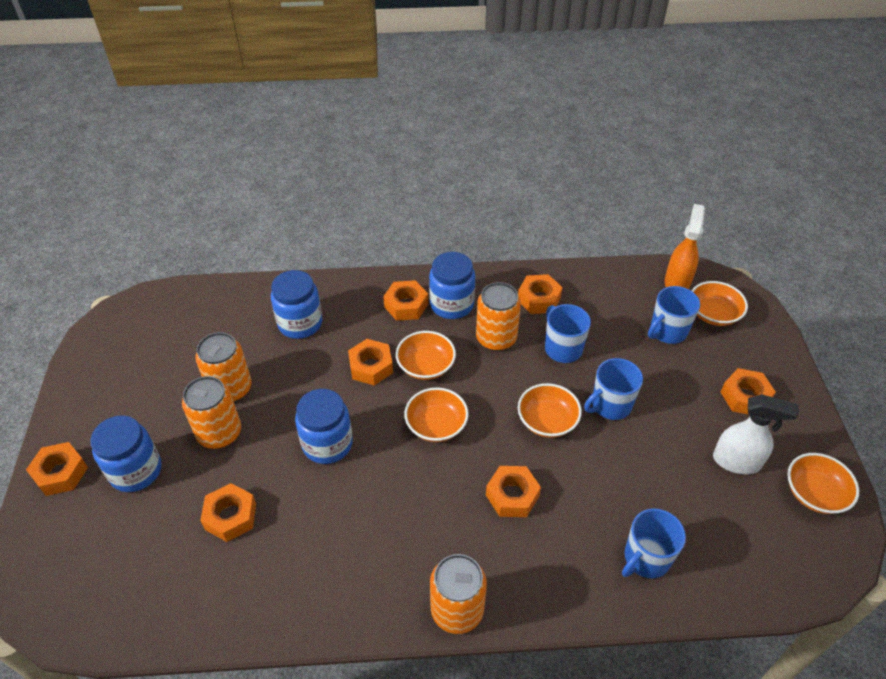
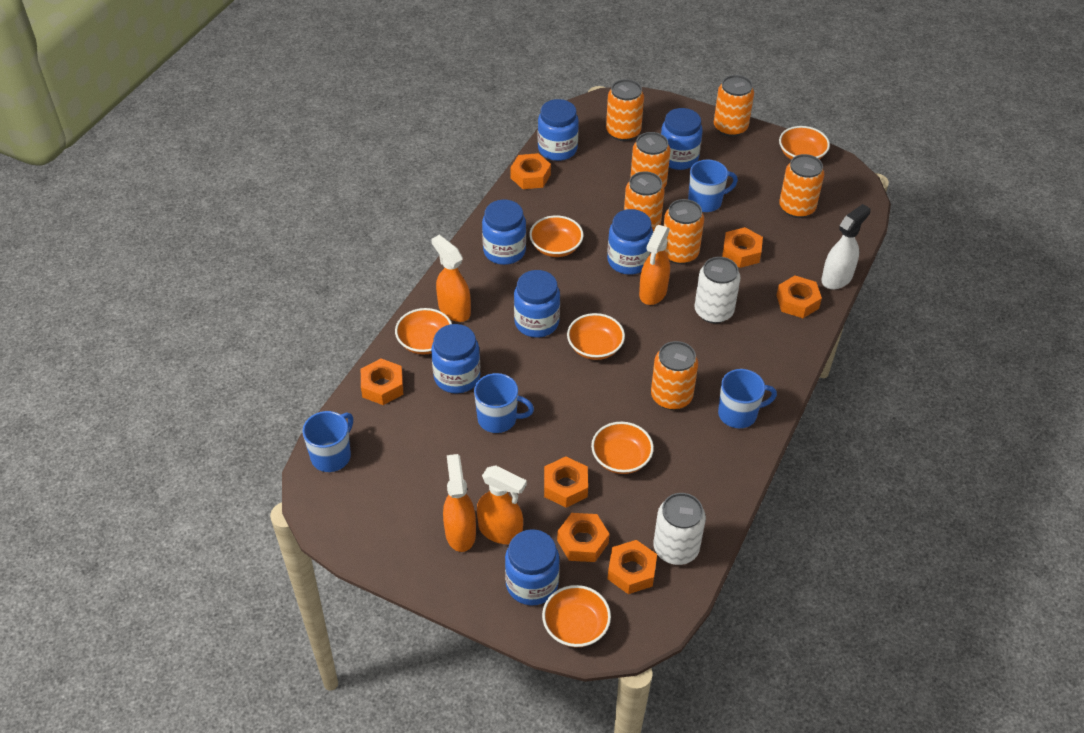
blue jar: 4 -> 7
orange bowl: 5 -> 6
orange can: 4 -> 7
orange spray bottle: 1 -> 4
white can: 0 -> 2

